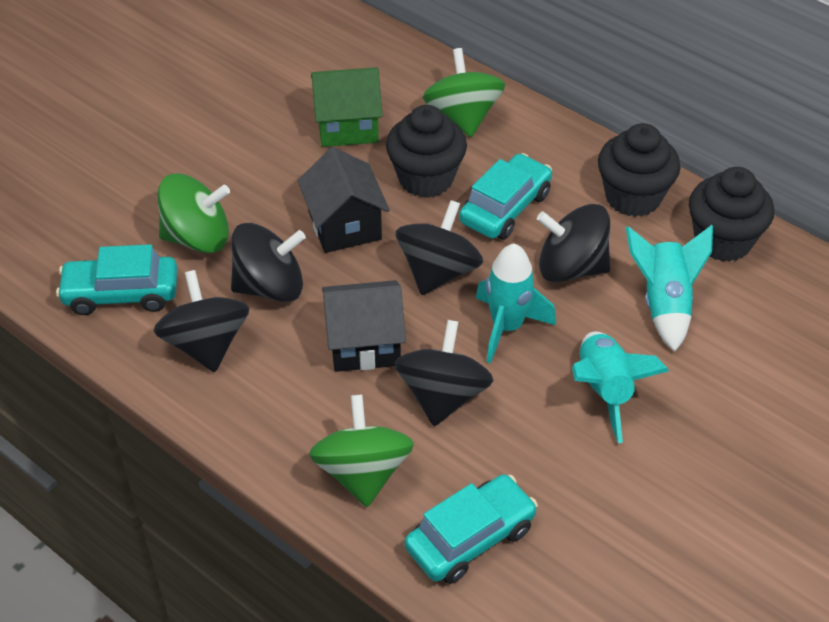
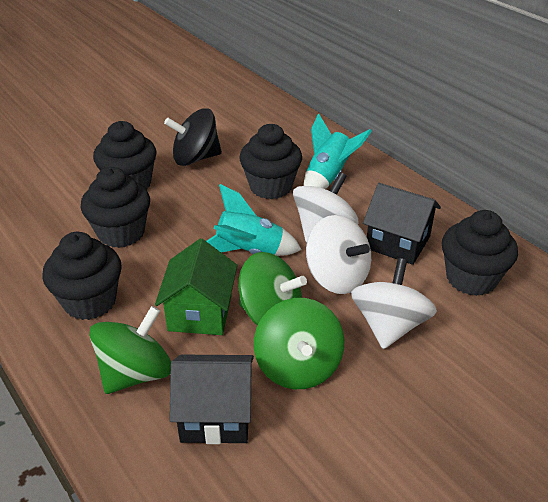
black cupcake: 3 -> 5
black spinning top: 5 -> 1
turquoise car: 3 -> 0
turquoise rocket: 3 -> 2
white spinning top: 0 -> 3

